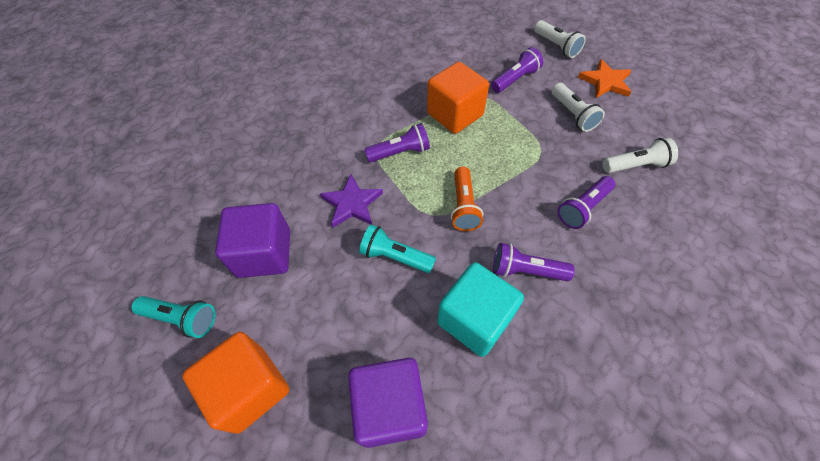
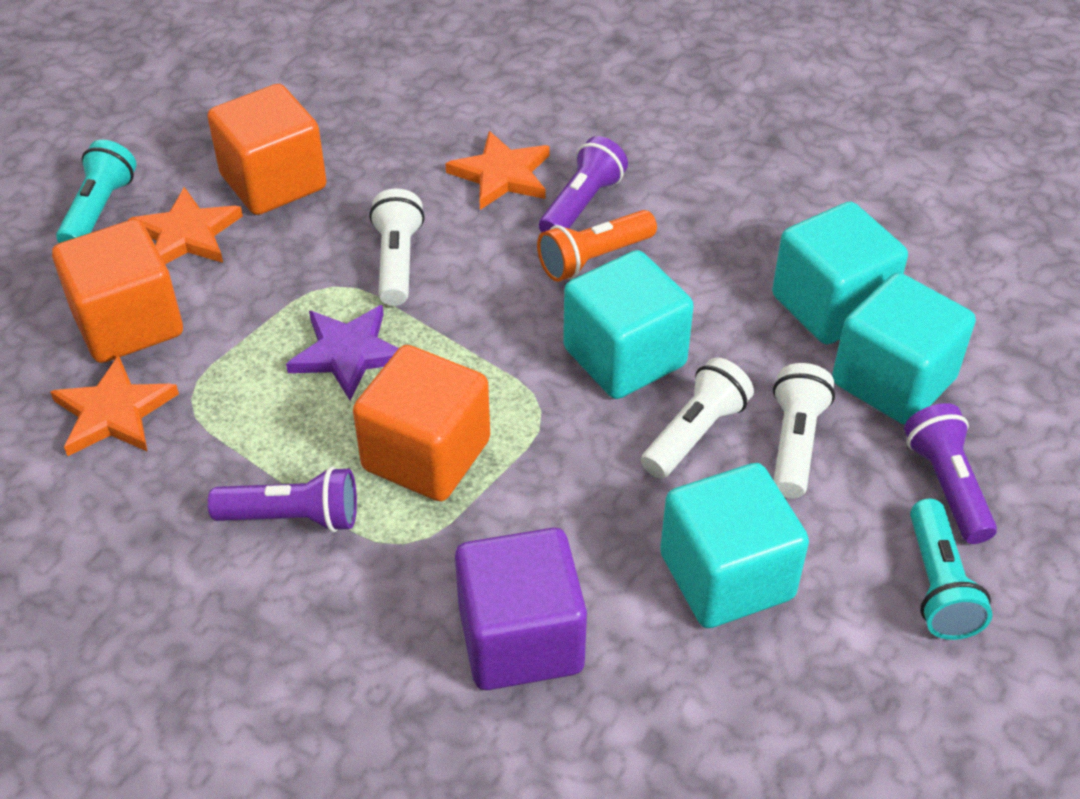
orange cube: 2 -> 3
orange star: 1 -> 3
purple cube: 2 -> 1
purple flashlight: 4 -> 3
turquoise cube: 1 -> 4

